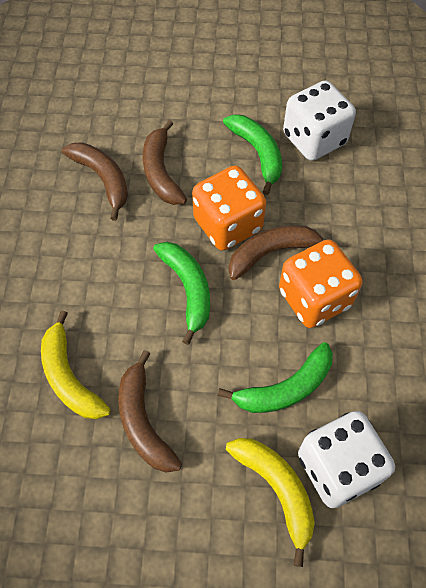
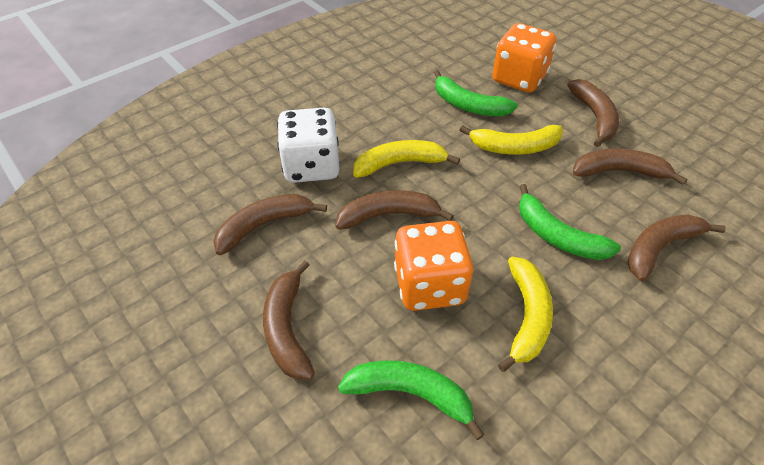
brown banana: 4 -> 6
white dice: 2 -> 1
yellow banana: 2 -> 3

